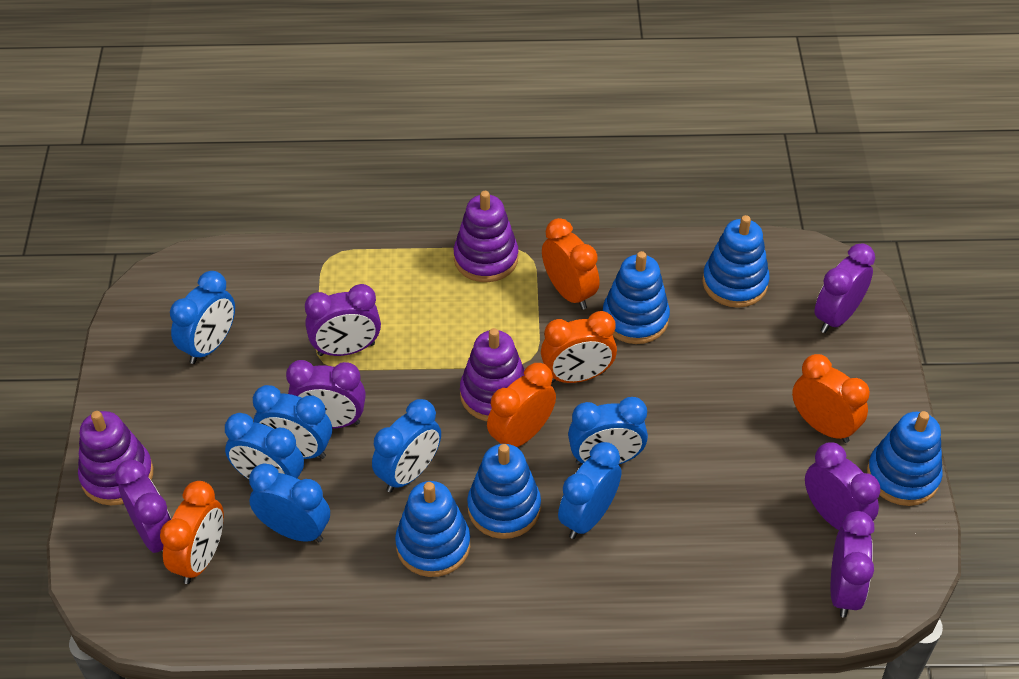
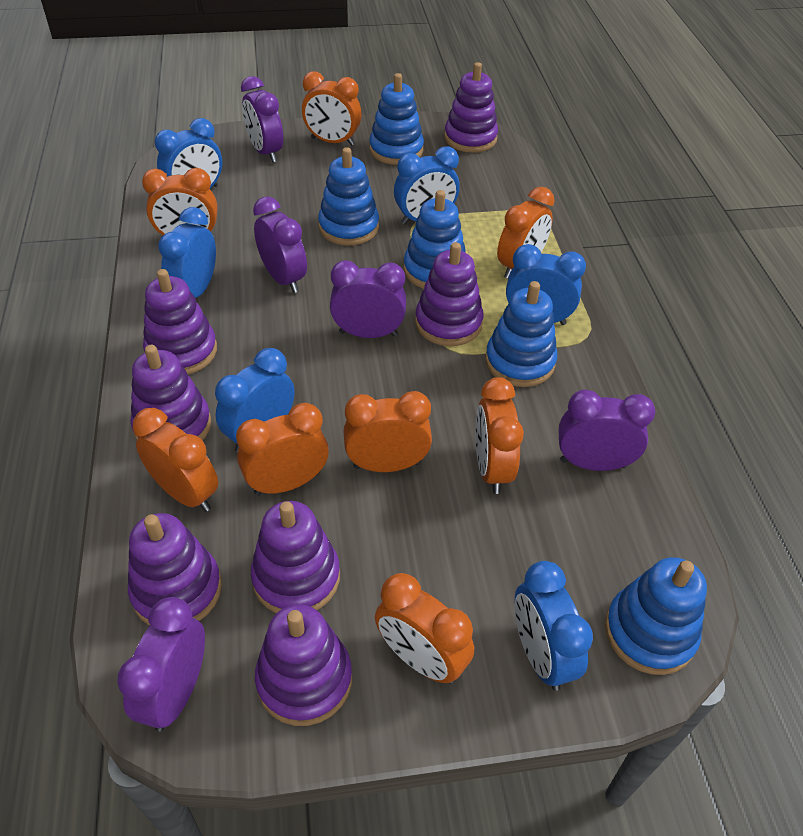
blue clock: 7 -> 6
orange clock: 5 -> 8
purple clock: 6 -> 5
purple stacking toy: 3 -> 7

